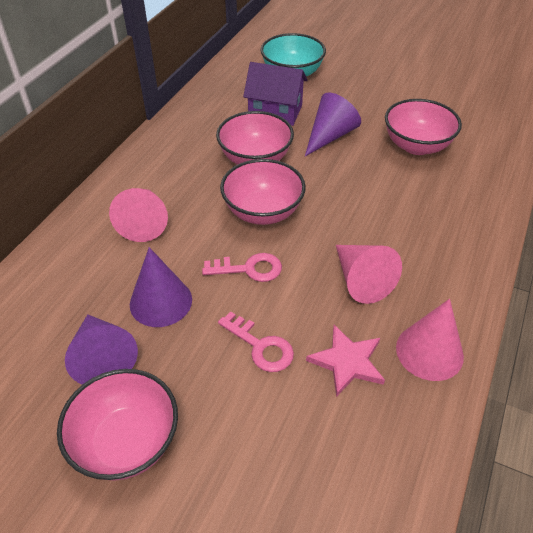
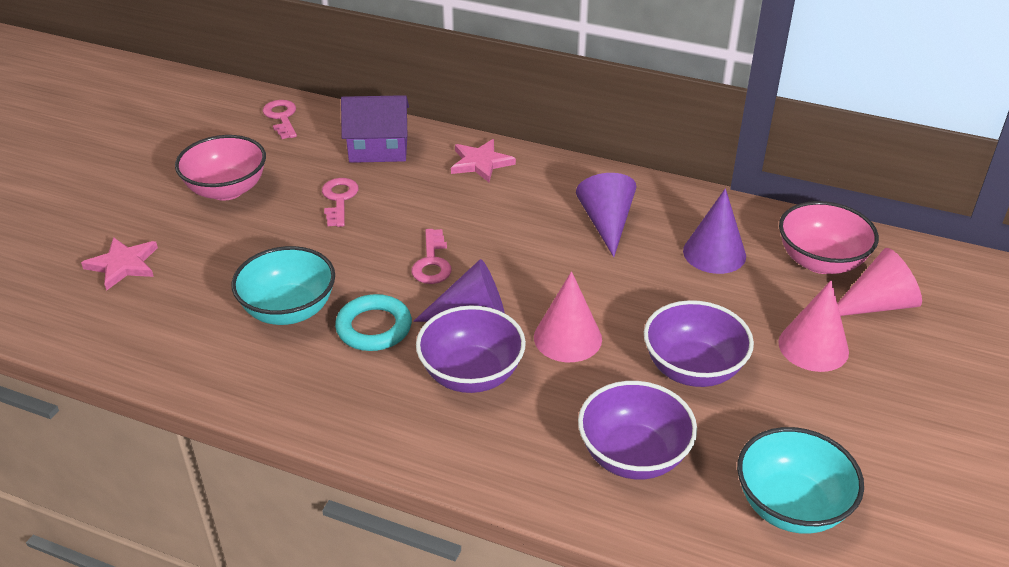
pink bowl: 4 -> 2
pink key: 2 -> 3
pink star: 1 -> 2
purple bowl: 0 -> 3
turquoise bowl: 1 -> 2
turquoise ring: 0 -> 1

